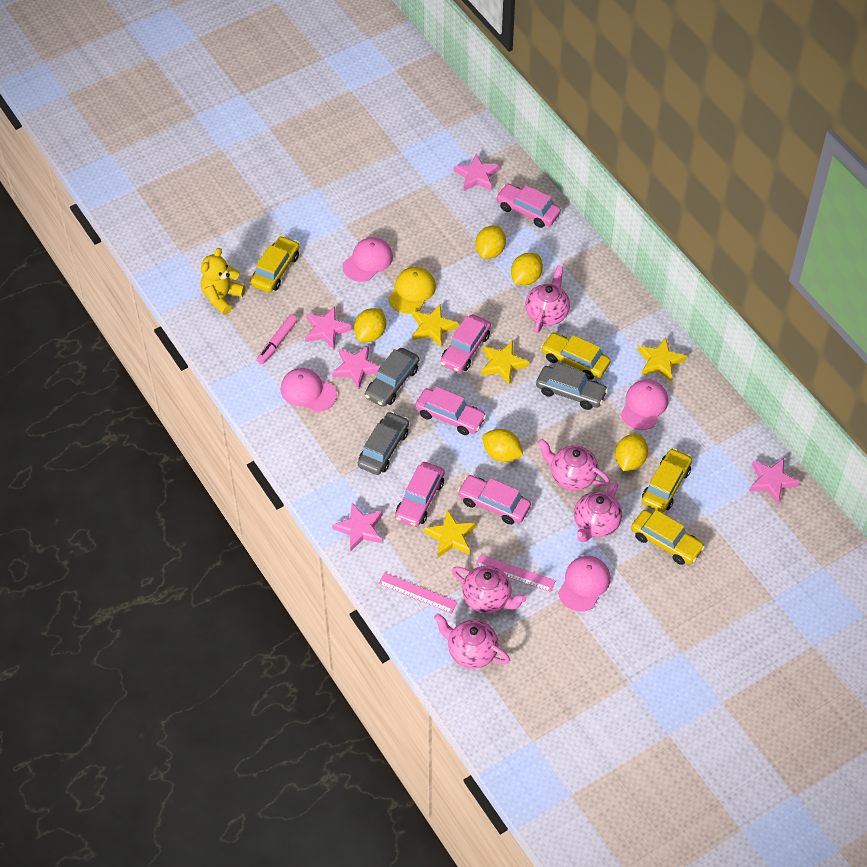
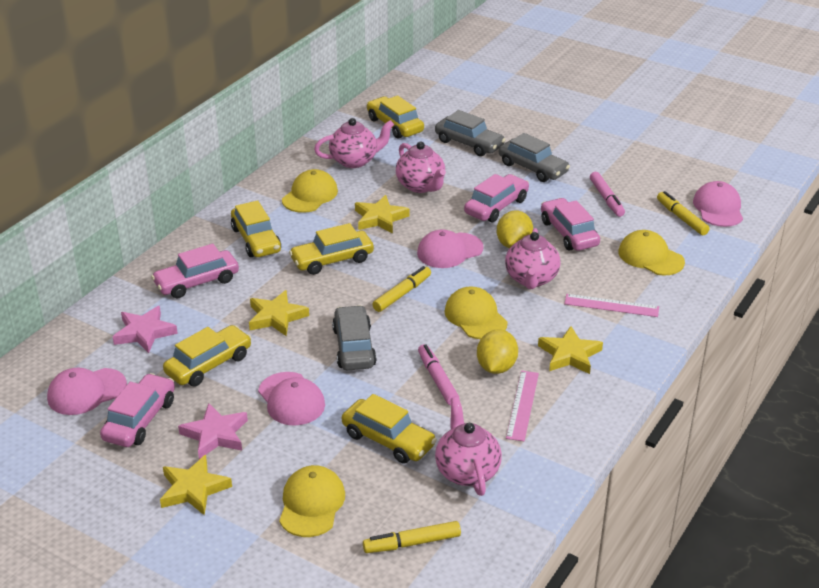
pink car: 5 -> 4
pink marker: 1 -> 2
pink star: 5 -> 2
pink teapot: 5 -> 4
yellow cap: 1 -> 4
yellow car: 4 -> 5
yellow lemon: 5 -> 2
yellow marker: 0 -> 3
yellow teddy bear: 1 -> 0

